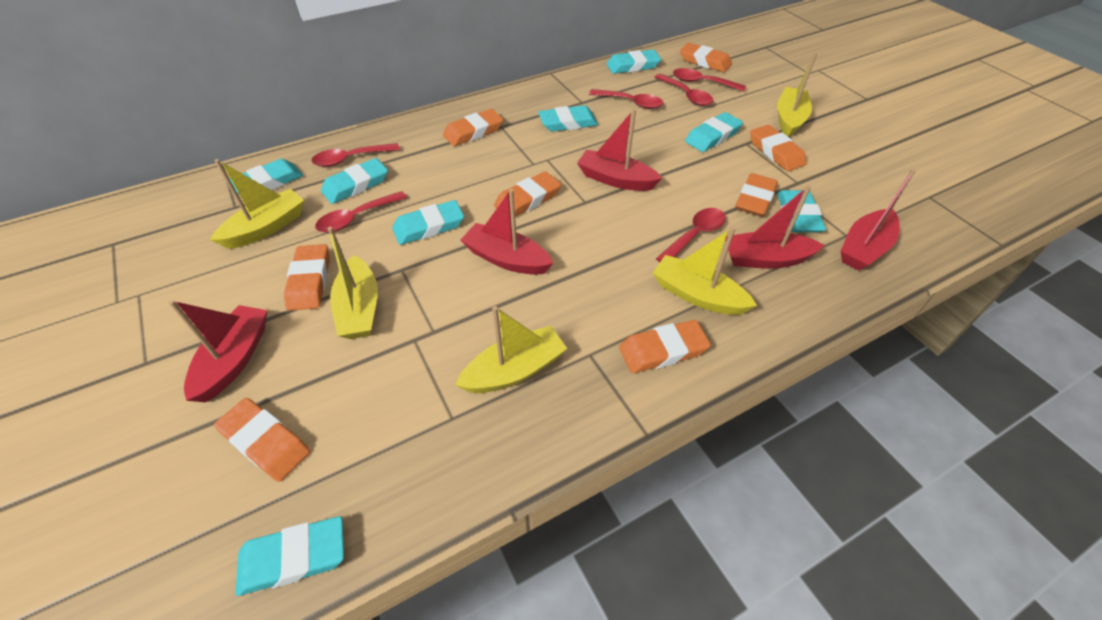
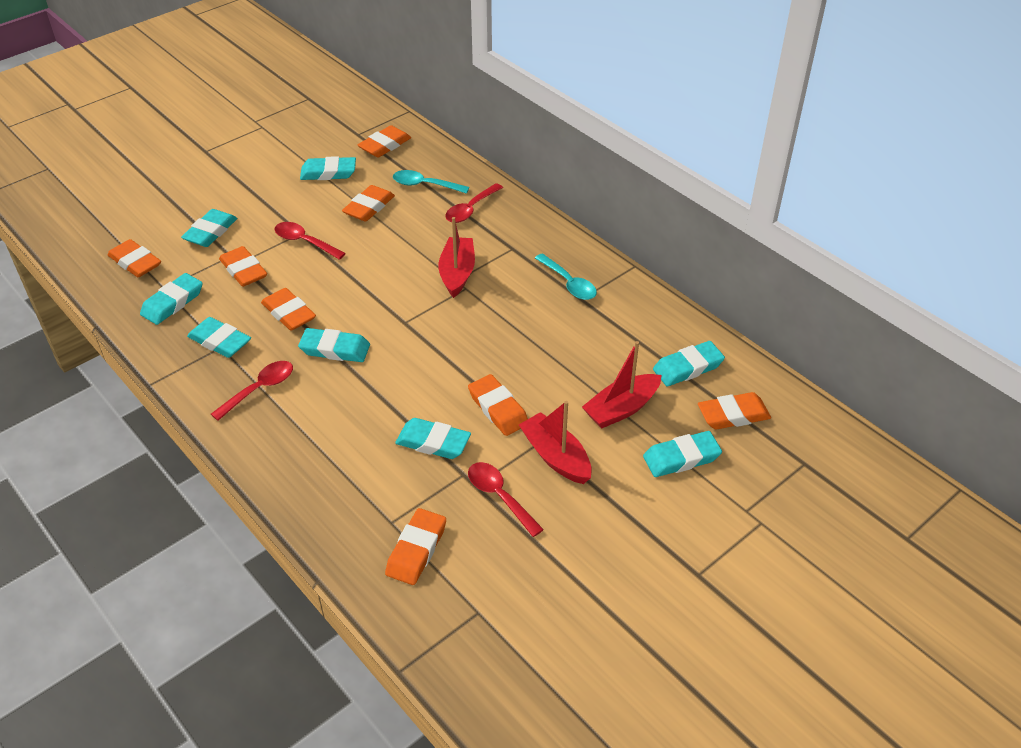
red boat: 5 -> 3
red spoon: 6 -> 4
turquoise spoon: 0 -> 2
yellow boat: 5 -> 0

